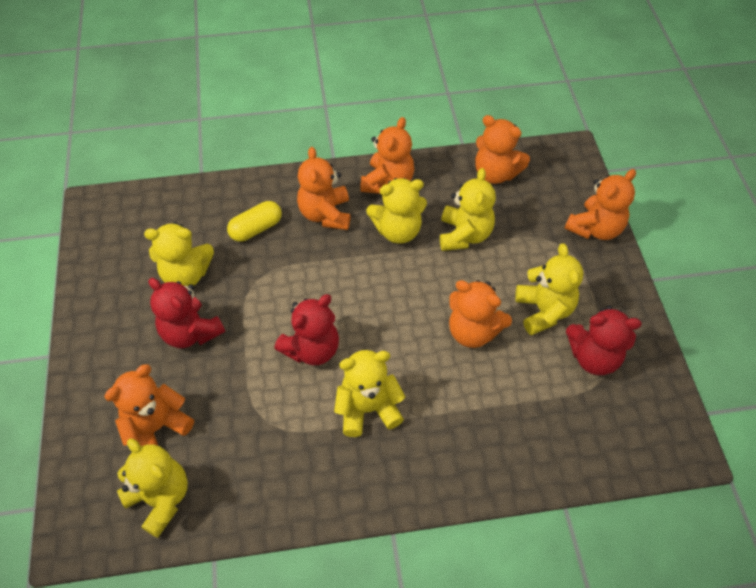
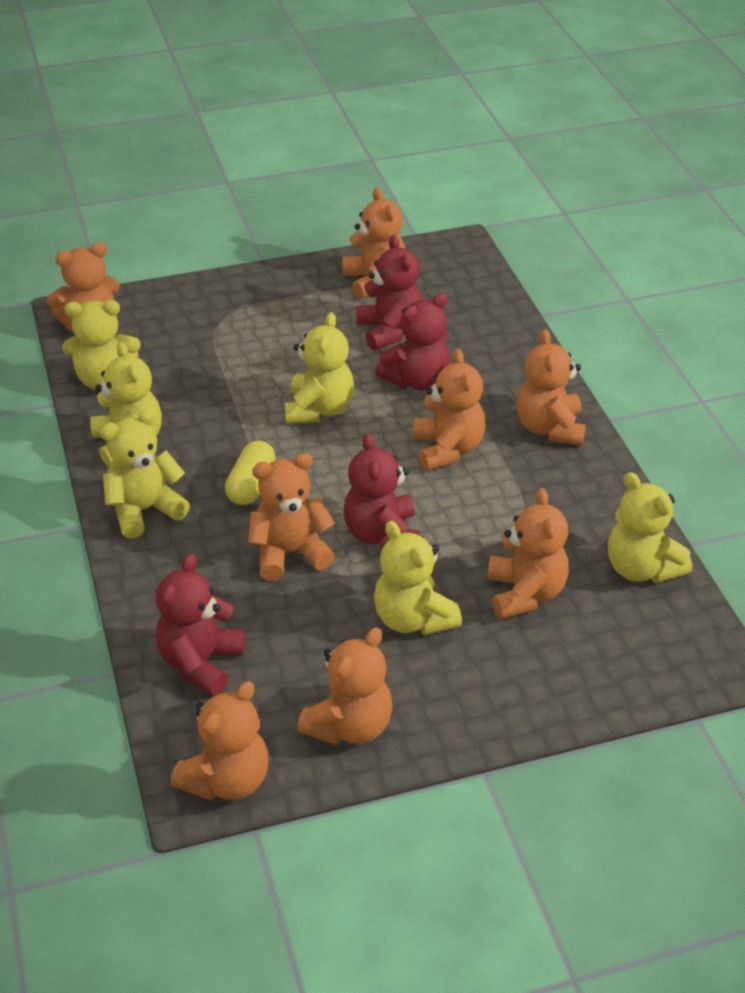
orange teddy bear: 6 -> 8
red teddy bear: 3 -> 4

